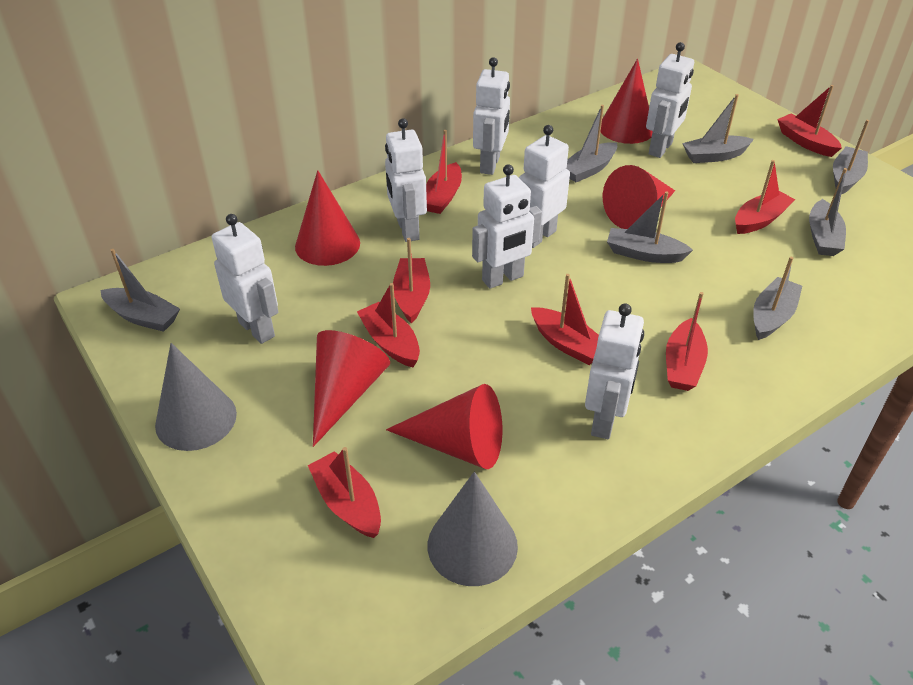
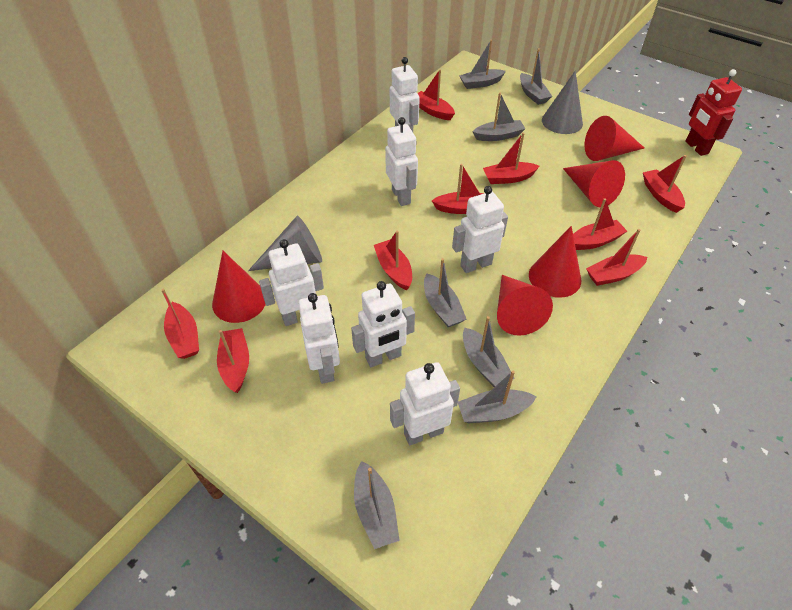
red boat: 8 -> 9
red robot: 0 -> 1

